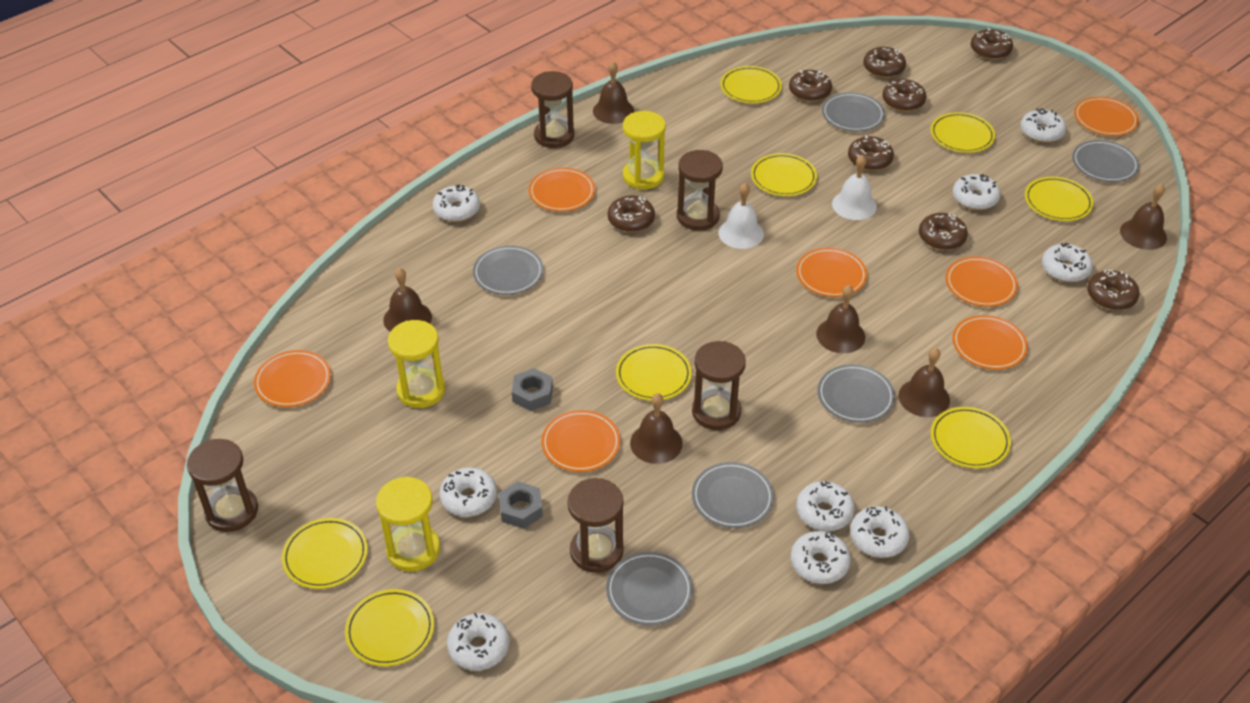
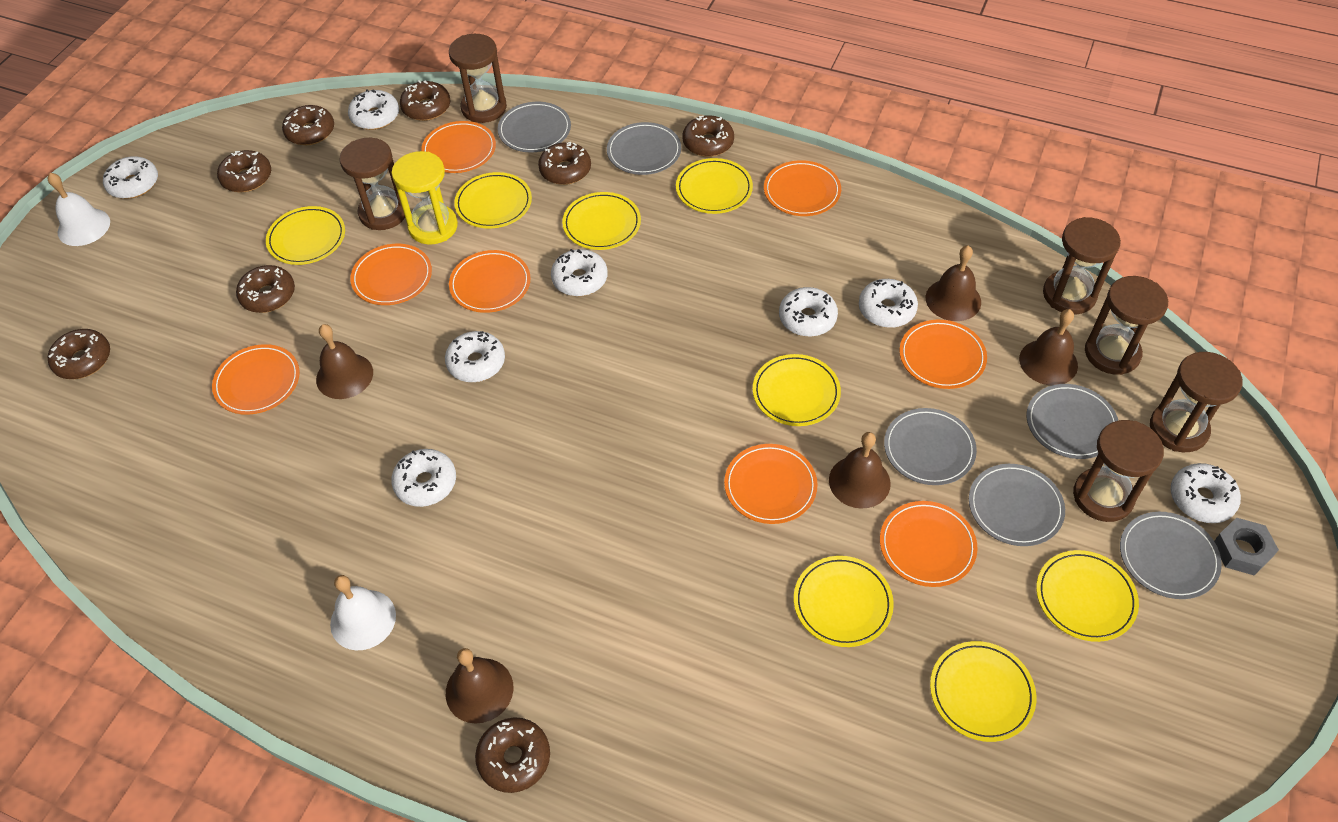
brown bell: 6 -> 5
brown hourglass: 5 -> 6
grey nut: 2 -> 1
orange plate: 7 -> 8
white donut: 9 -> 8
yellow hourglass: 3 -> 1

